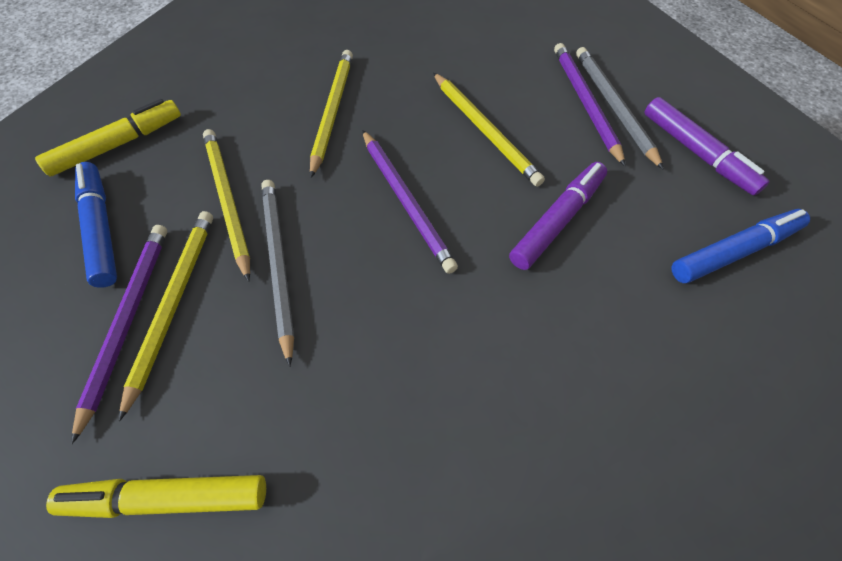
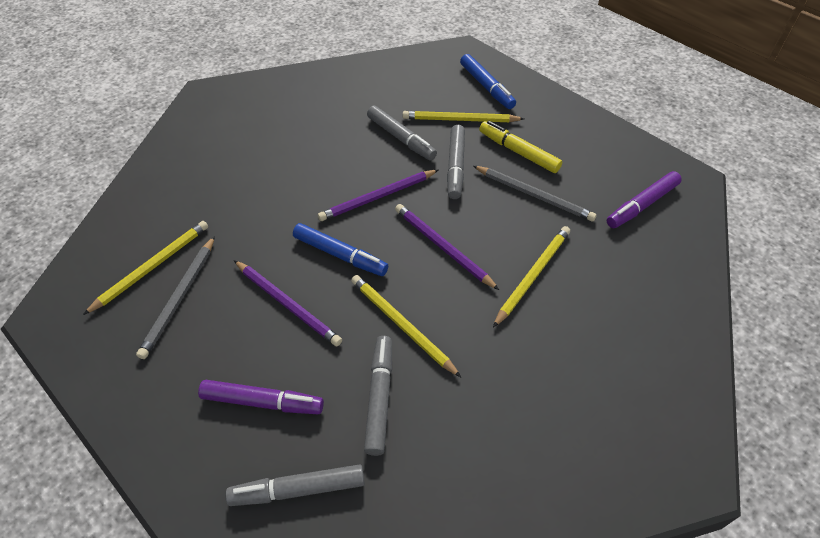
grey marker: 0 -> 4
yellow marker: 2 -> 1

